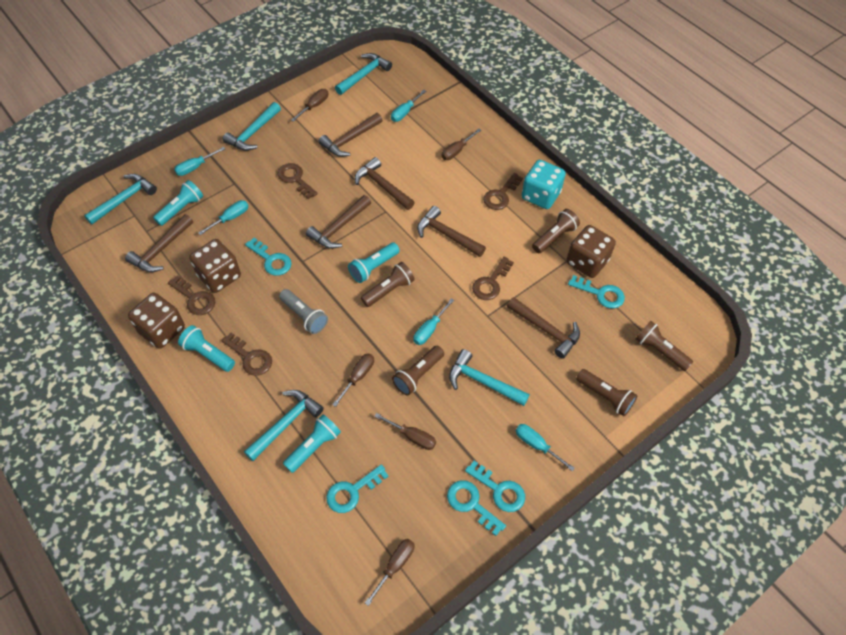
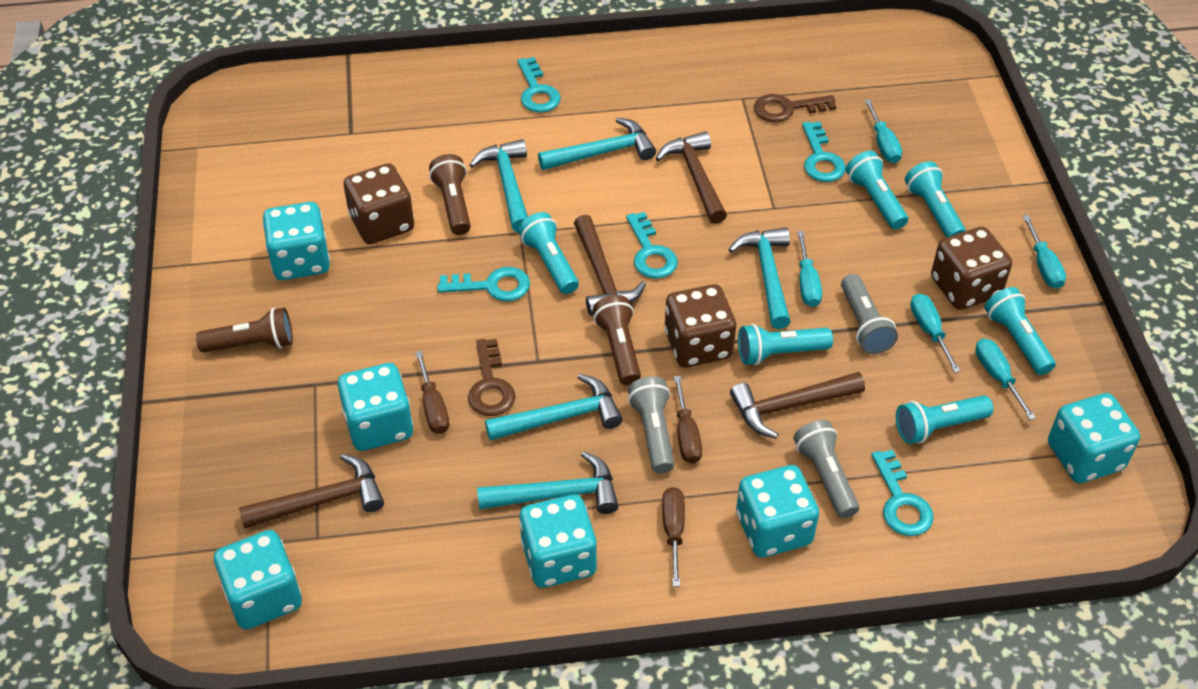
brown flashlight: 5 -> 3
brown hammer: 6 -> 4
brown key: 5 -> 2
brown screwdriver: 5 -> 3
grey flashlight: 1 -> 3
turquoise dice: 1 -> 6
turquoise flashlight: 4 -> 6

